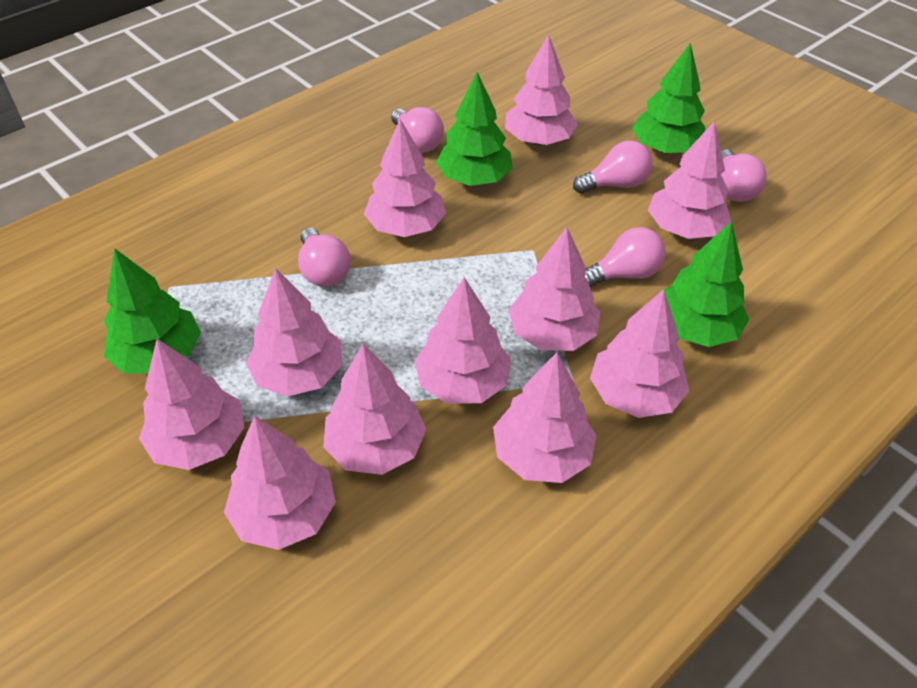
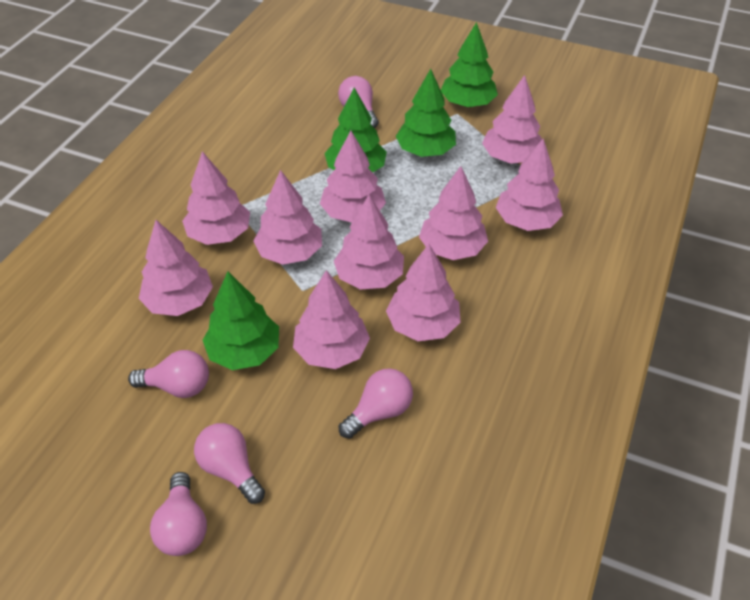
pink tree: 11 -> 10

